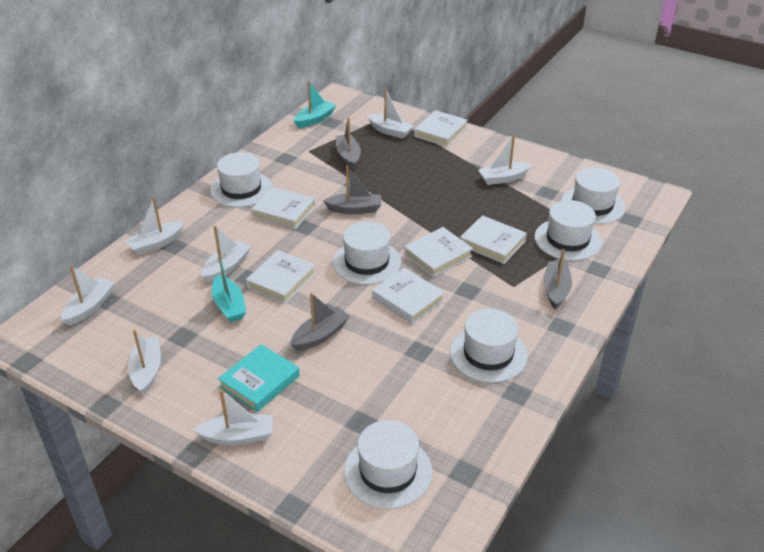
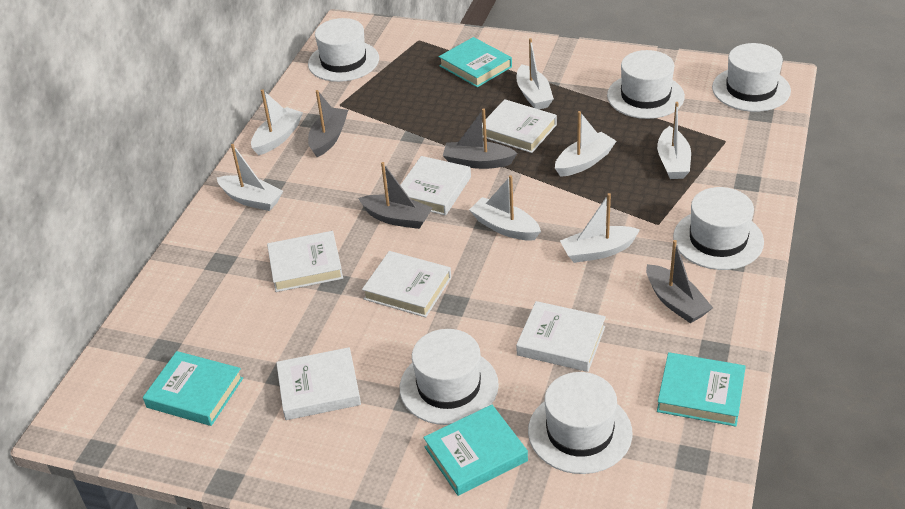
turquoise boat: 2 -> 0
turquoise book: 1 -> 4

